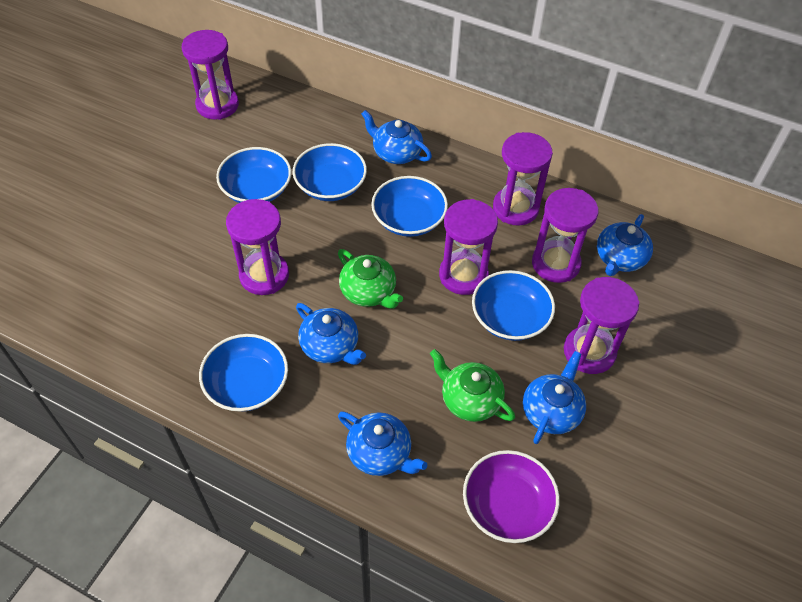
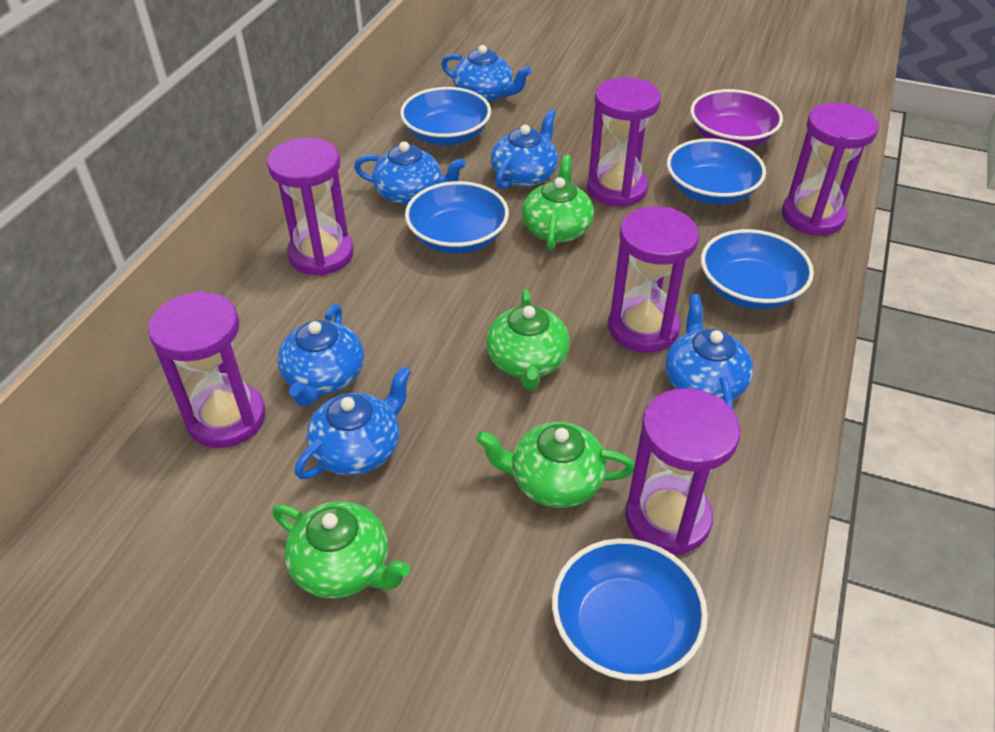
blue teapot: 5 -> 6
green teapot: 2 -> 4

